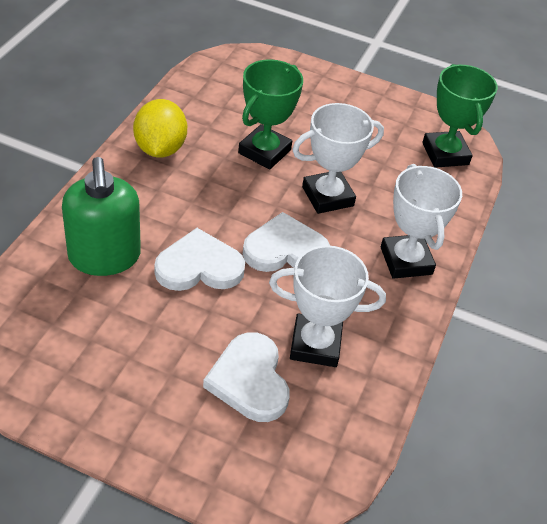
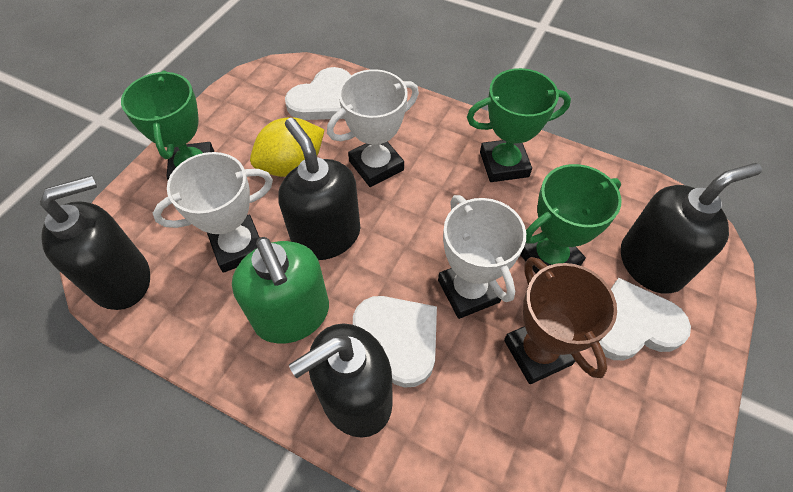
black soap dispenser: 0 -> 4
brown trophy: 0 -> 1
green trophy: 2 -> 3

